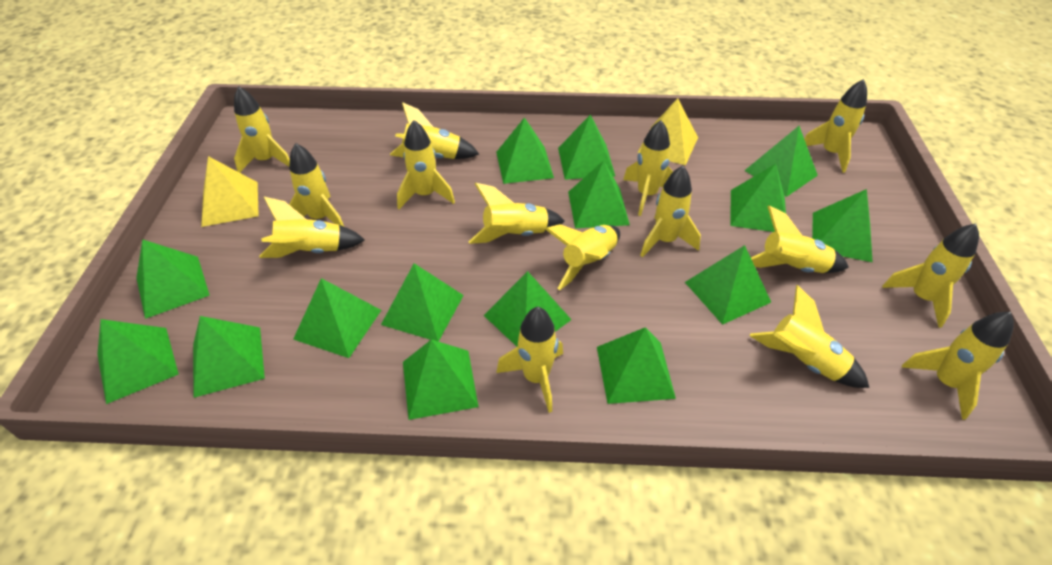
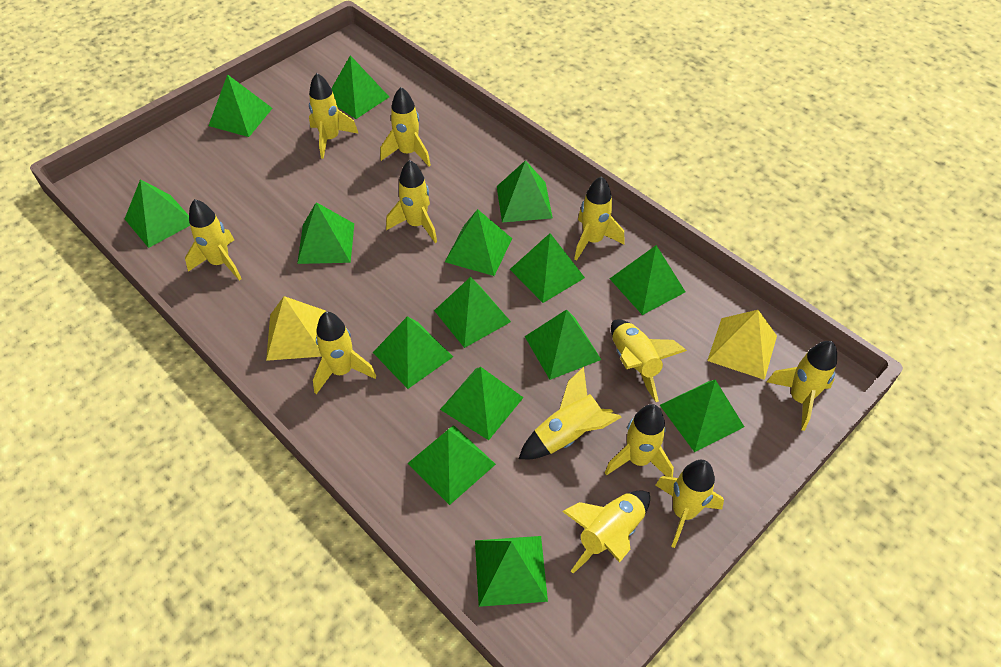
yellow rocket: 15 -> 12

